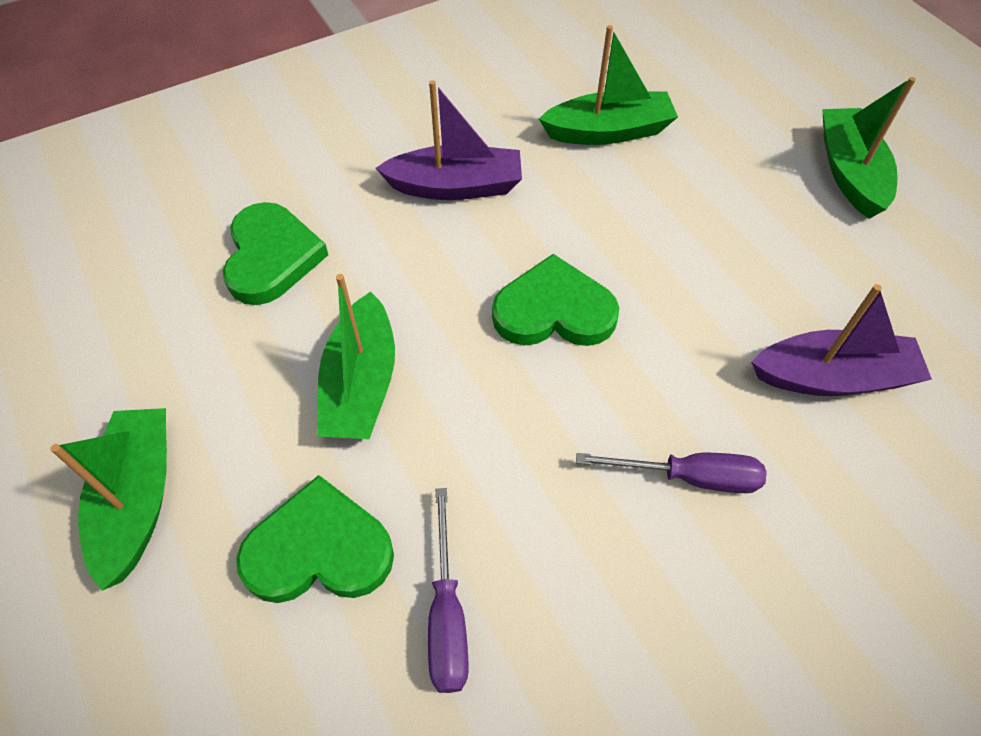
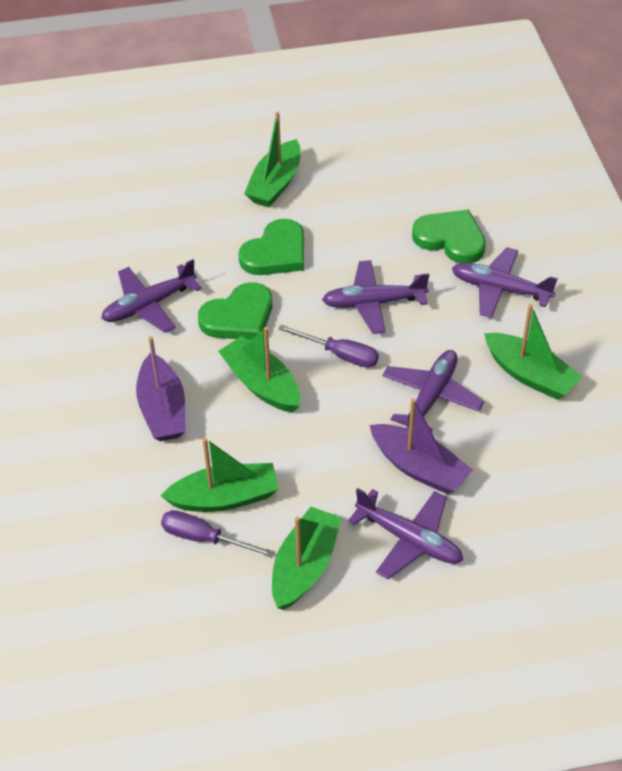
green boat: 4 -> 5
purple plane: 0 -> 5

